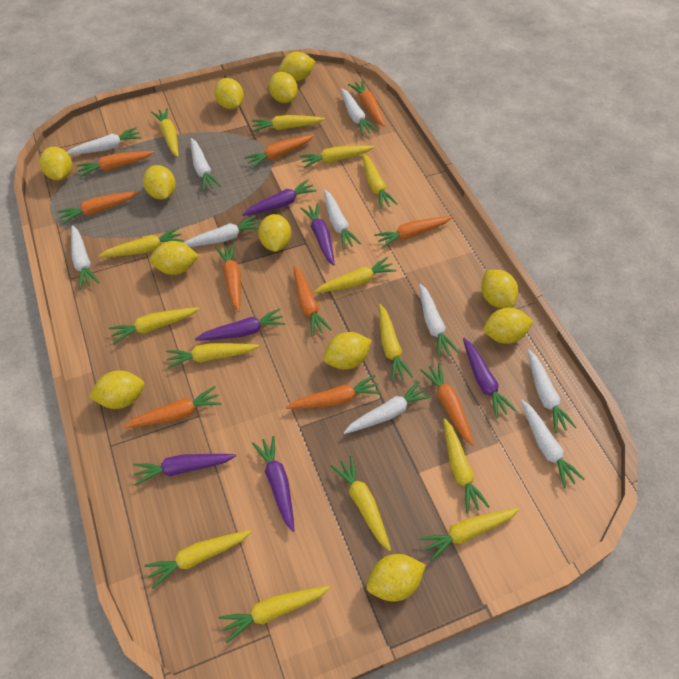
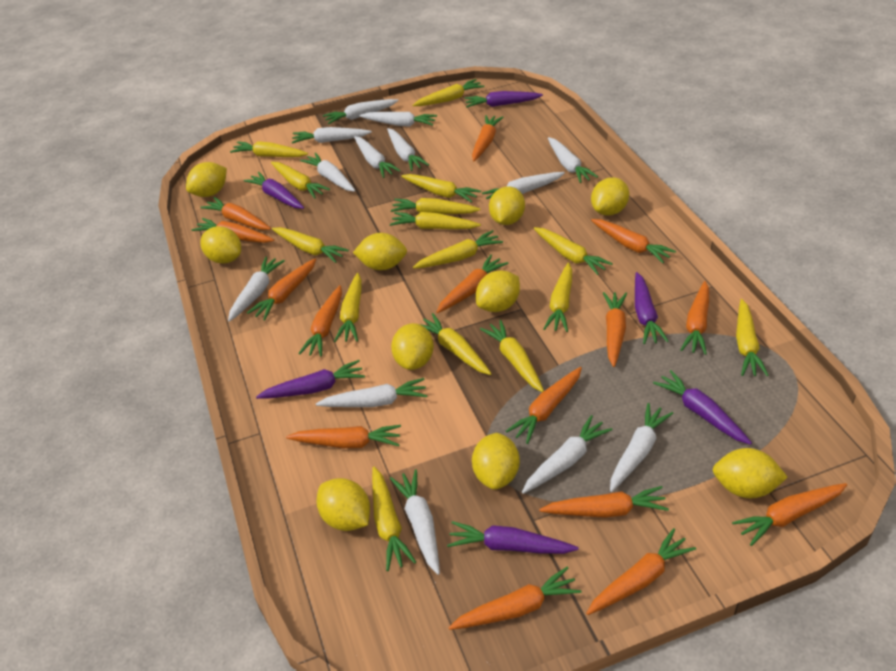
orange carrot: 10 -> 15
white carrot: 10 -> 13
yellow carrot: 14 -> 15
yellow lemon: 12 -> 10

